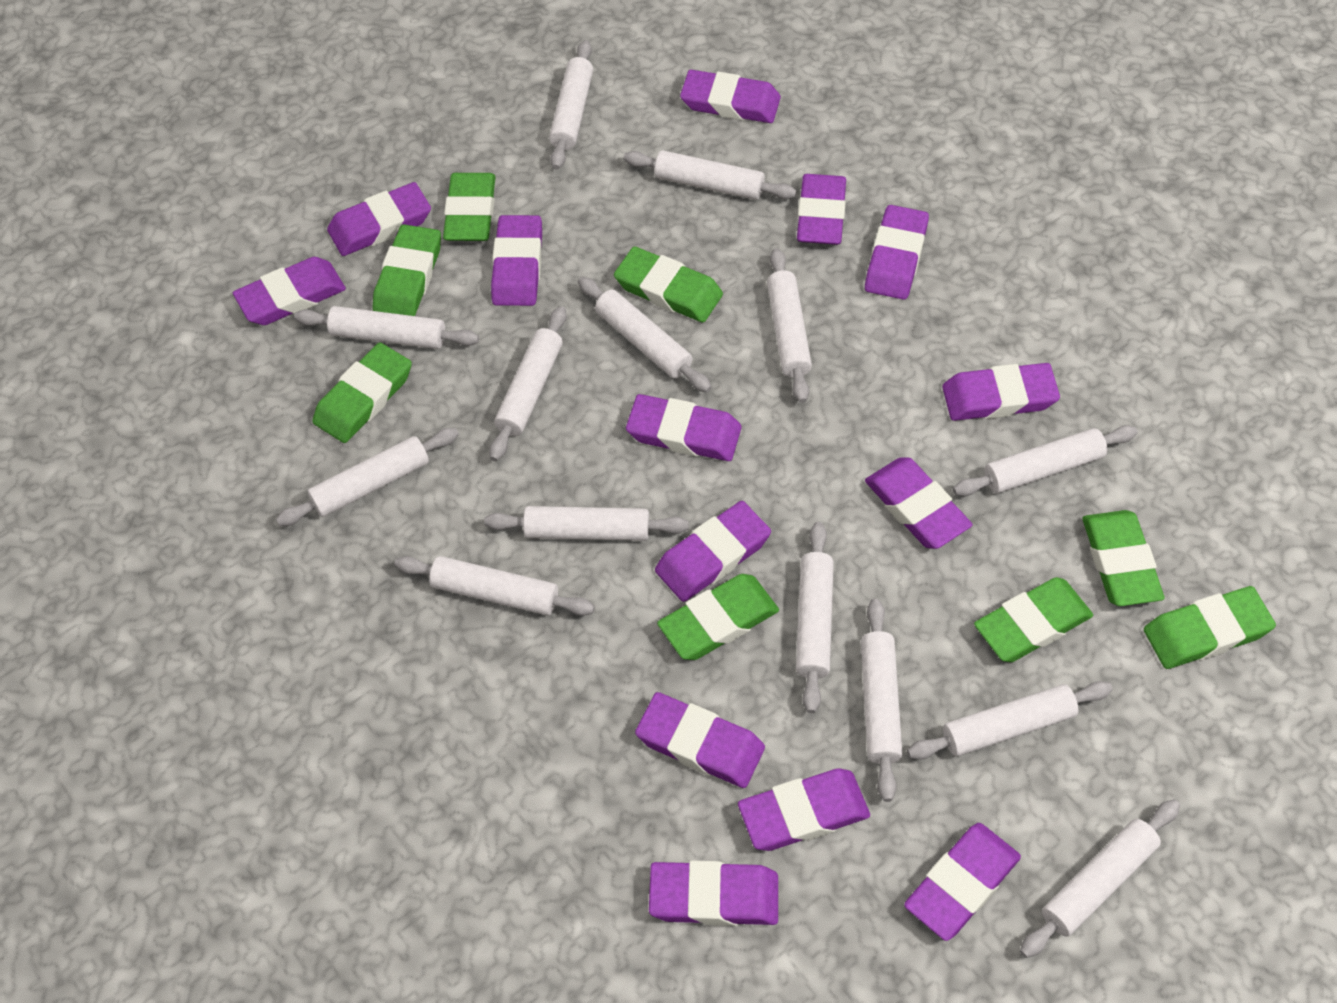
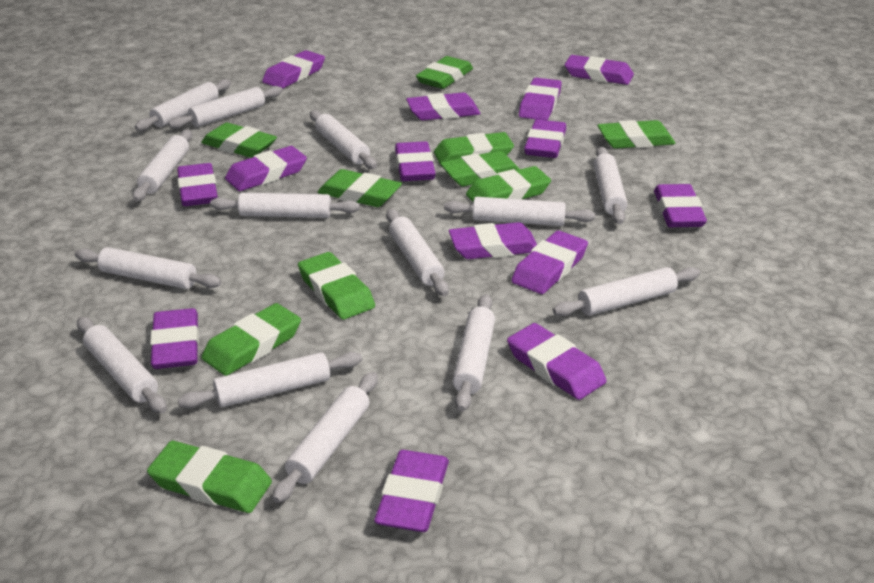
green eraser: 8 -> 10

